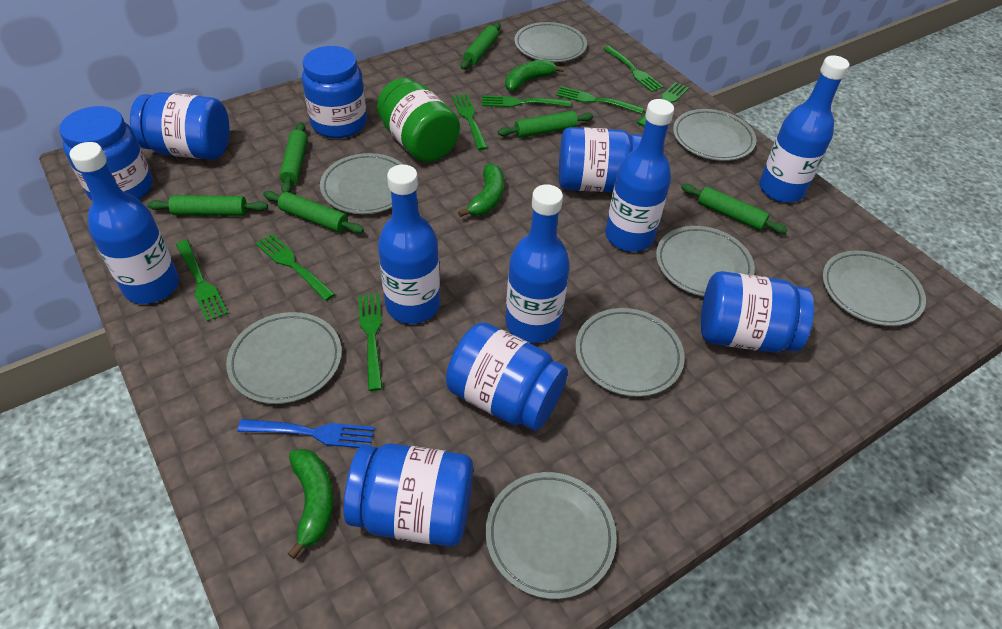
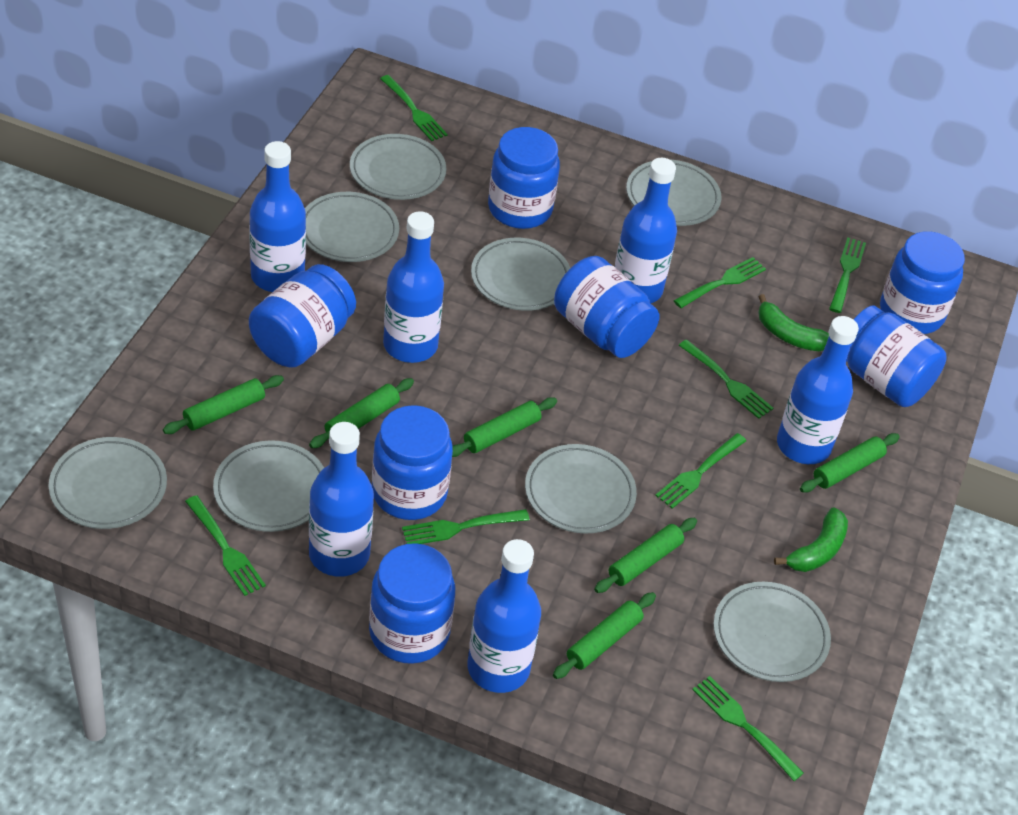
blue bottle: 5 -> 6
blue fork: 1 -> 0
green banana: 3 -> 2
green jar: 1 -> 0

